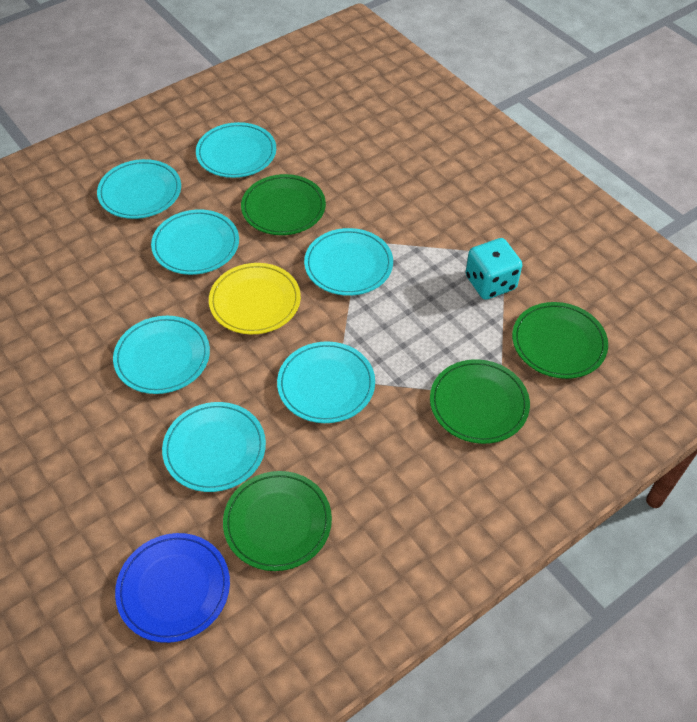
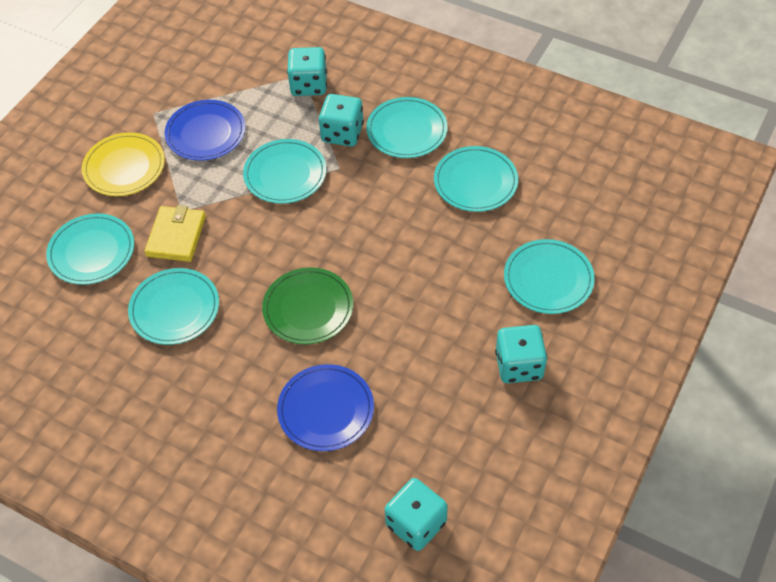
blue plate: 1 -> 2
green plate: 4 -> 1
turquoise dice: 1 -> 4
turquoise plate: 7 -> 6
yellow wallet: 0 -> 1

